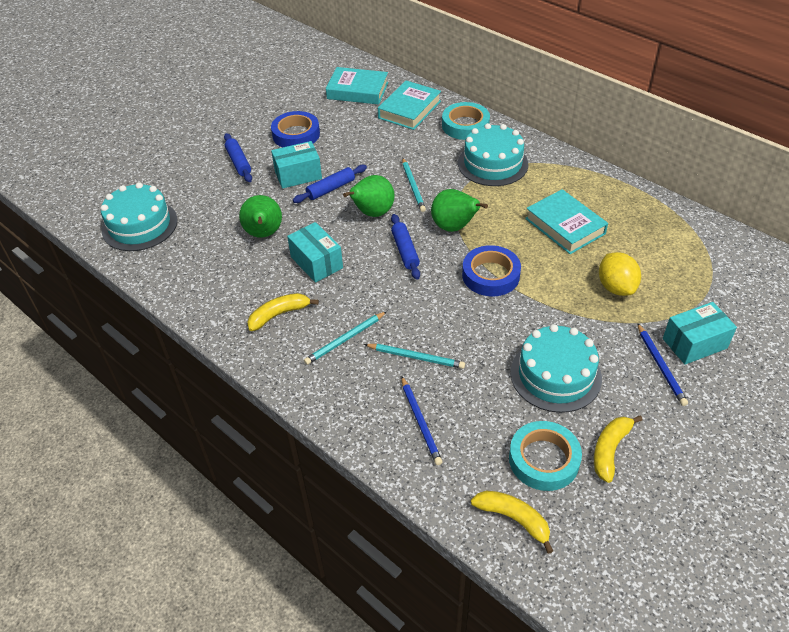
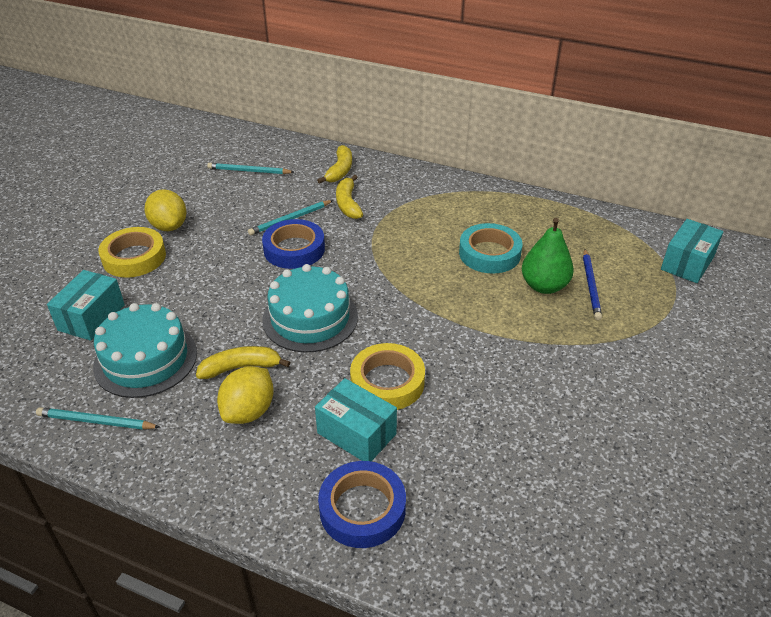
blue pencil: 2 -> 1
blue rolling pin: 3 -> 0
green pear: 3 -> 1
turquoise book: 3 -> 0
turquoise cake: 3 -> 2
turquoise tape: 2 -> 1
yellow lemon: 1 -> 2
yellow tape: 0 -> 2

